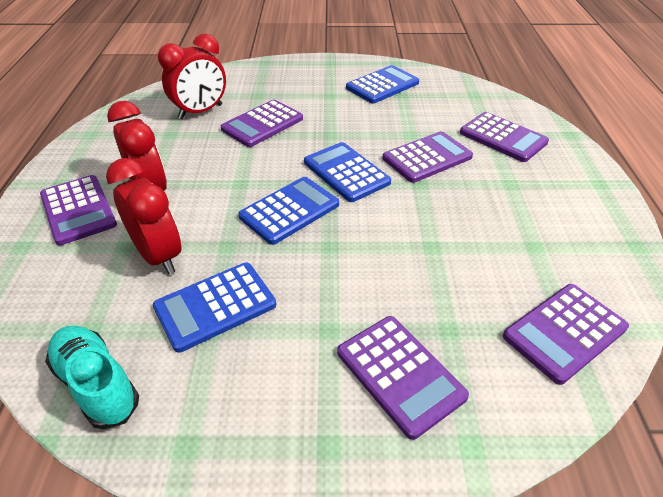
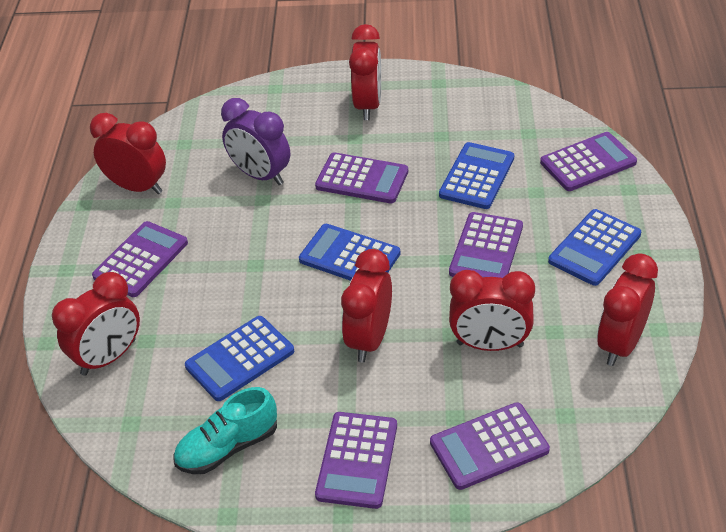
purple clock: 0 -> 1
red clock: 3 -> 6

